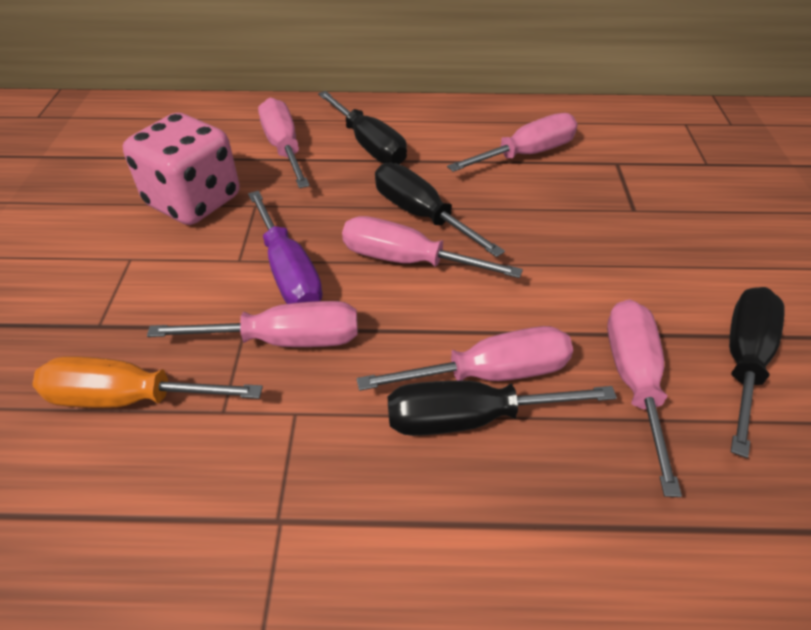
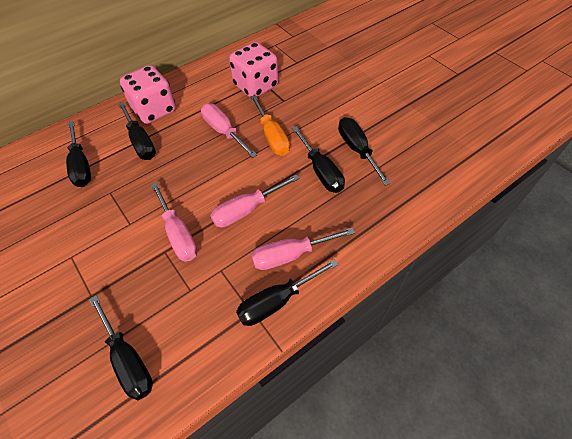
black screwdriver: 4 -> 6
pink dice: 1 -> 2
pink screwdriver: 6 -> 4
purple screwdriver: 1 -> 0

